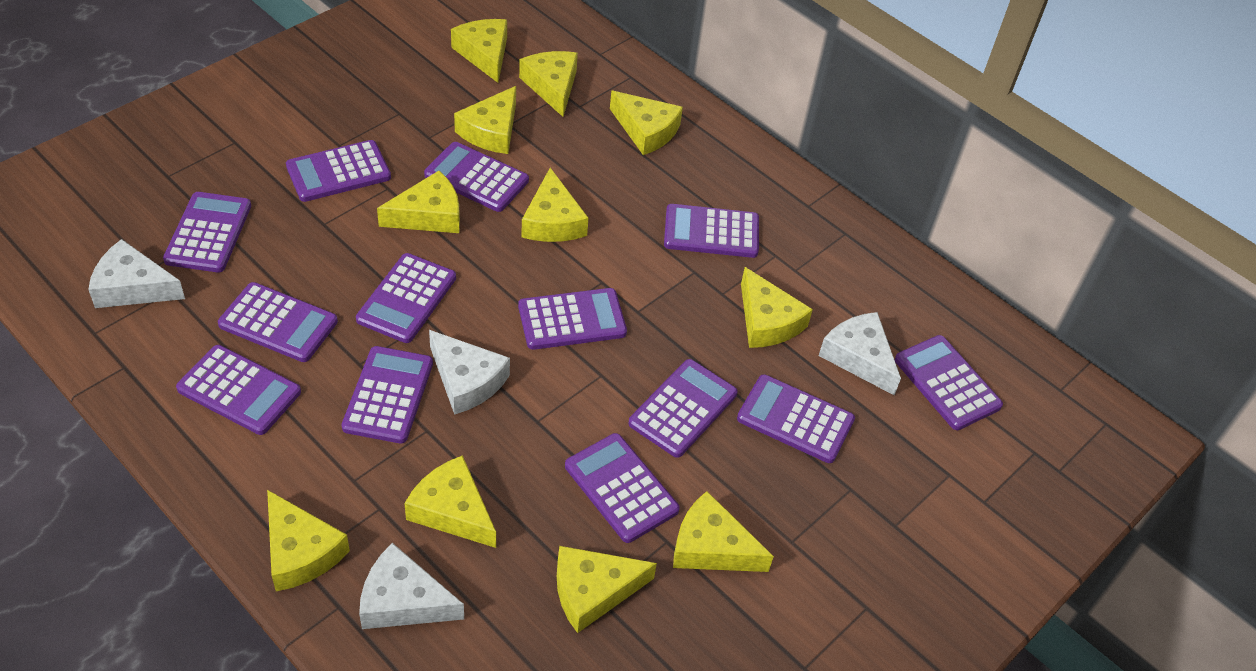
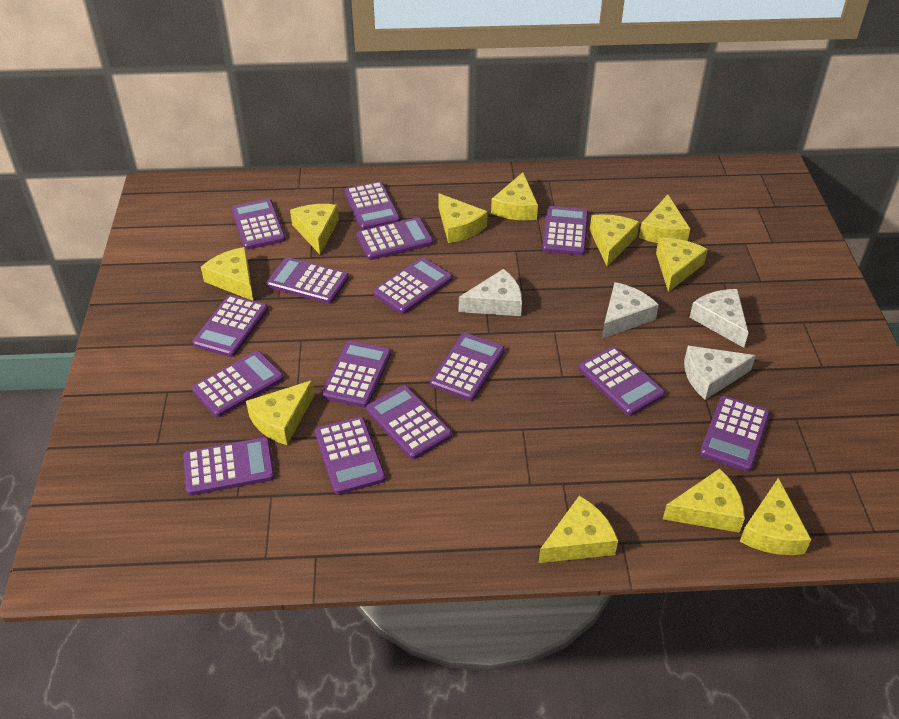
purple calculator: 13 -> 15

